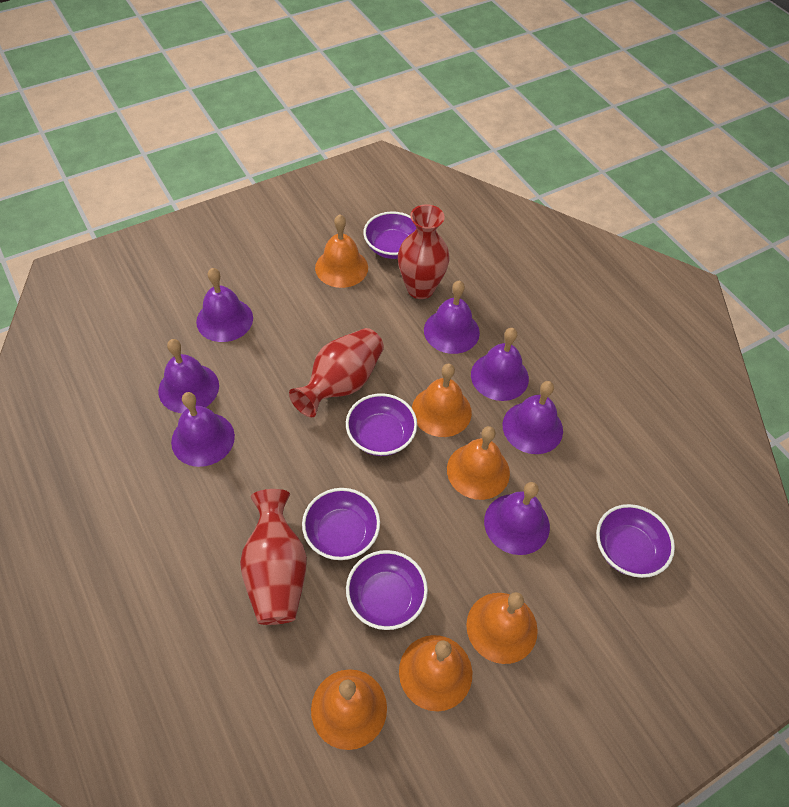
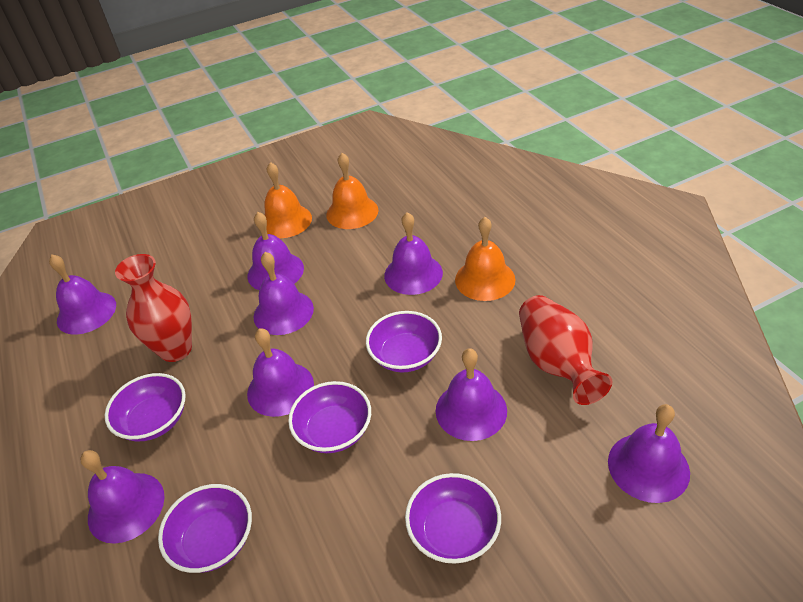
orange bell: 6 -> 3
purple bell: 7 -> 8
red vase: 3 -> 2

